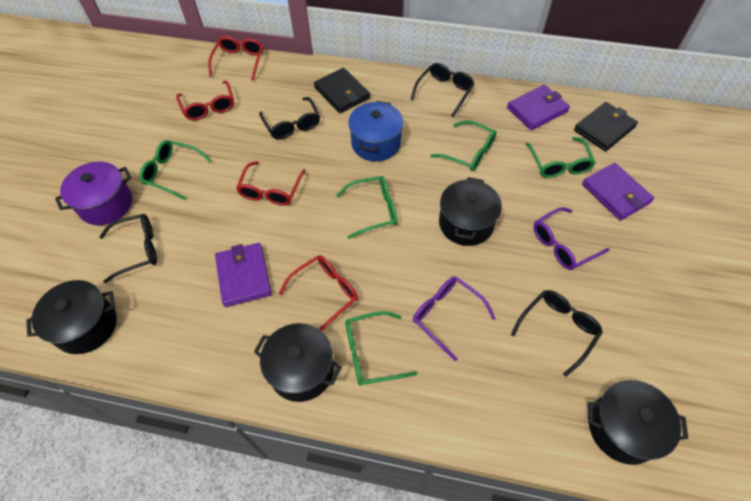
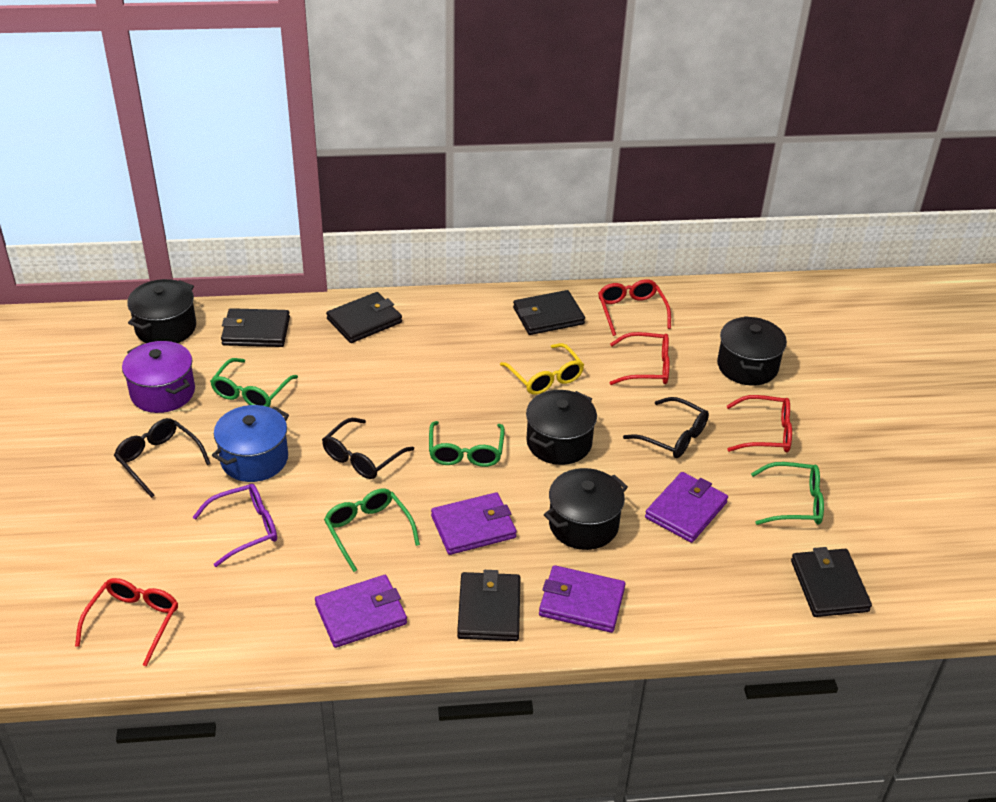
black glasses: 4 -> 3
black wallet: 2 -> 5
green glasses: 5 -> 4
purple glasses: 2 -> 1
purple wallet: 3 -> 4
yellow glasses: 0 -> 1

